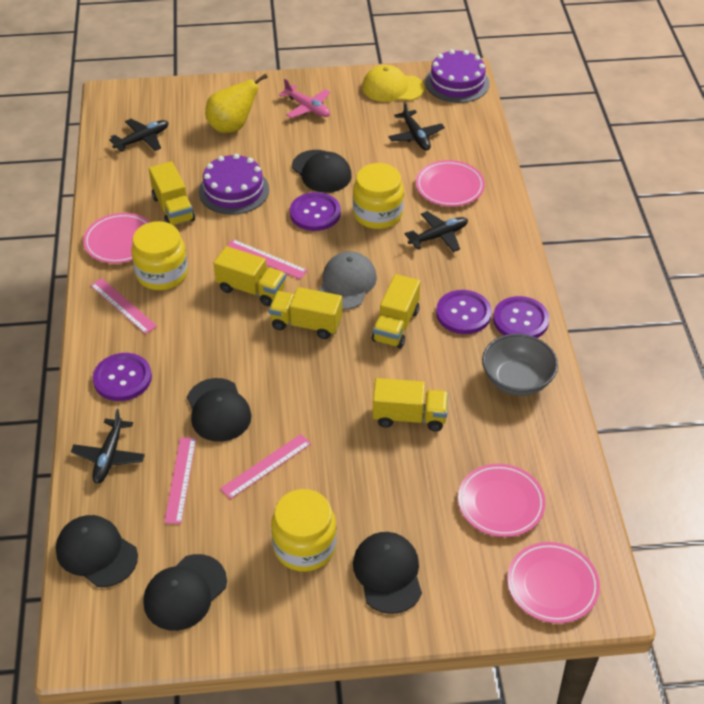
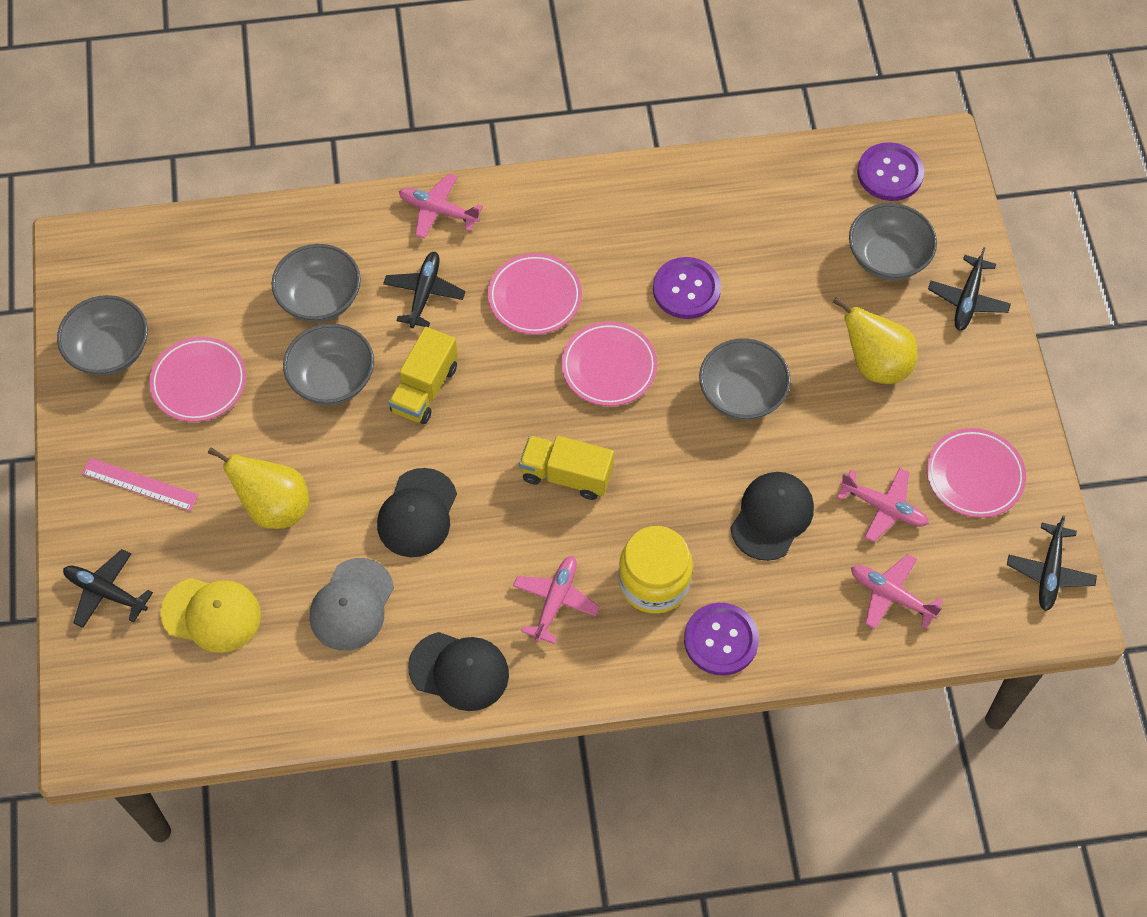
black cap: 5 -> 3
grey bowl: 1 -> 5
pink plane: 1 -> 4
pink ruler: 4 -> 1
purple button: 4 -> 3
purple cake: 2 -> 0
yellow jar: 3 -> 1
yellow pear: 1 -> 2
yellow truck: 5 -> 2

